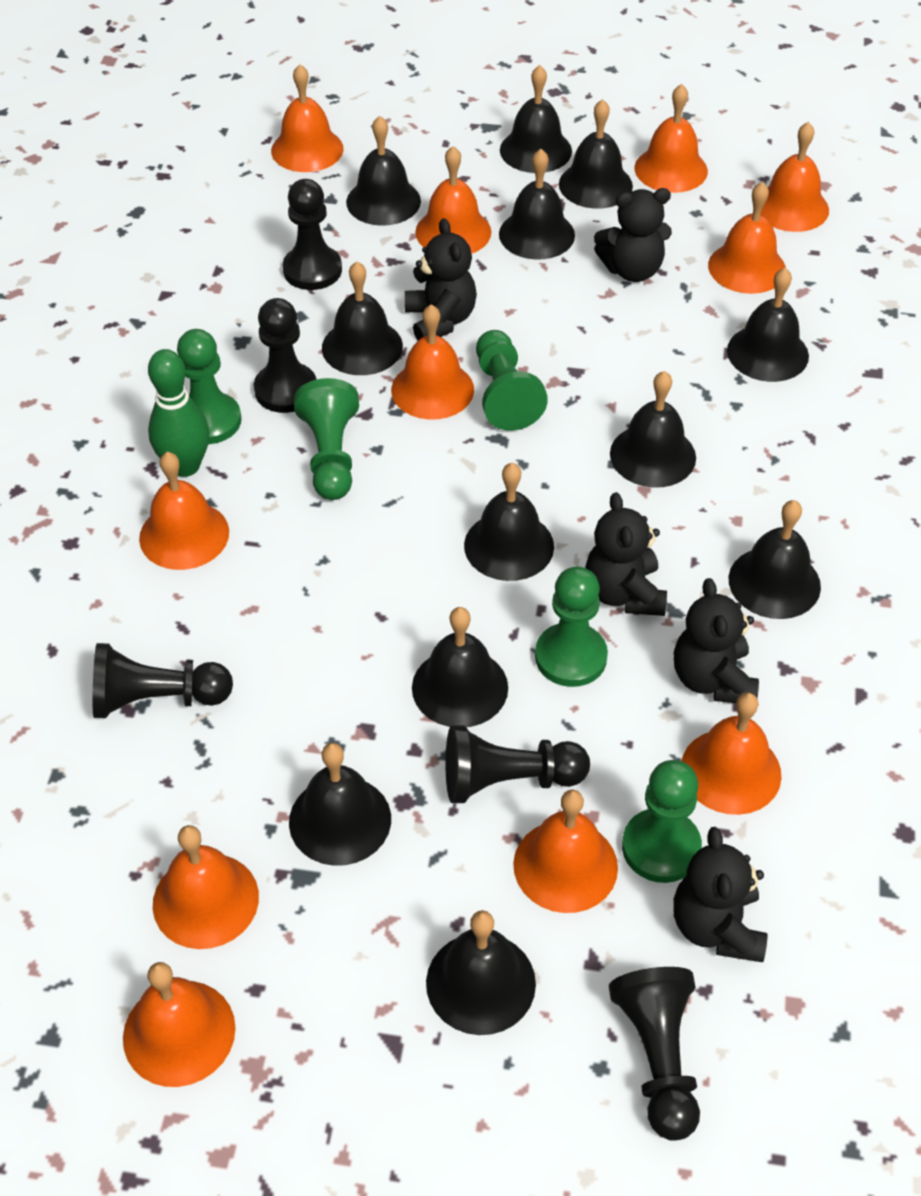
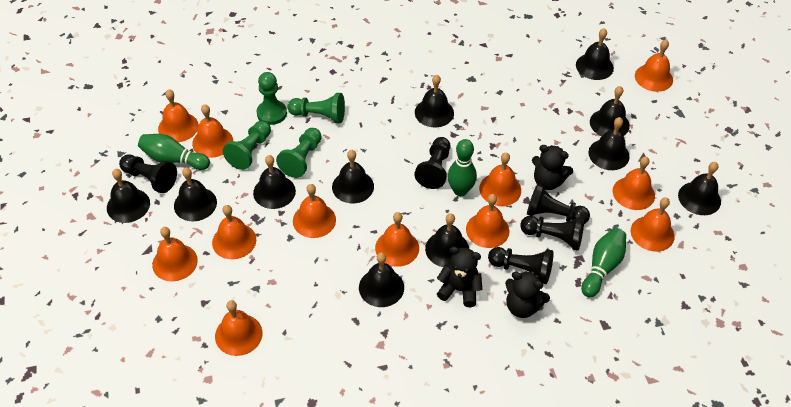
black bell: 12 -> 11
black teddy bear: 5 -> 3
green bowling pin: 1 -> 3
green pawn: 5 -> 4
orange bell: 11 -> 12

